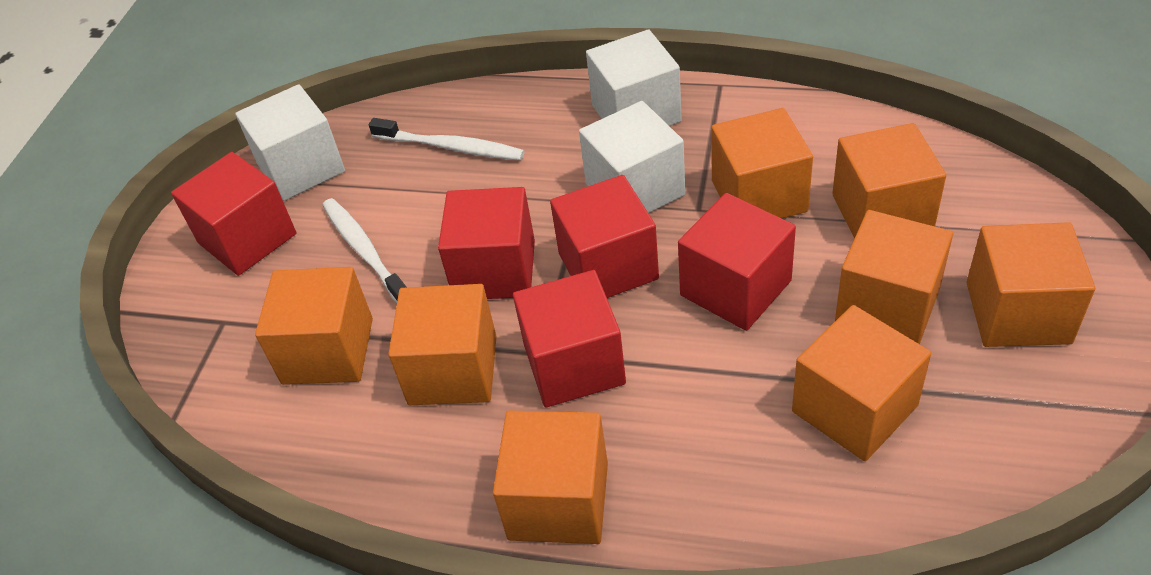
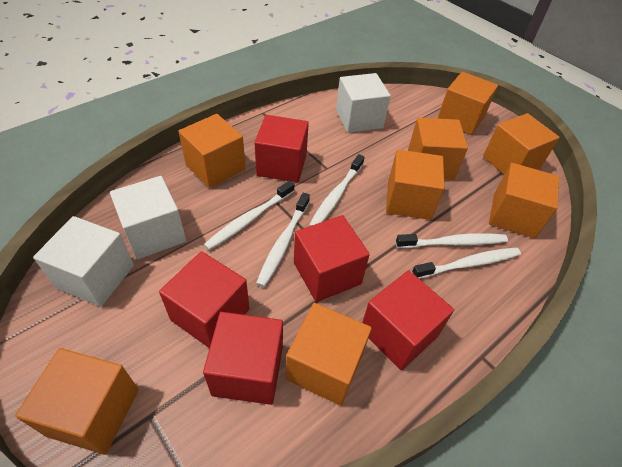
white toothbrush: 2 -> 5

